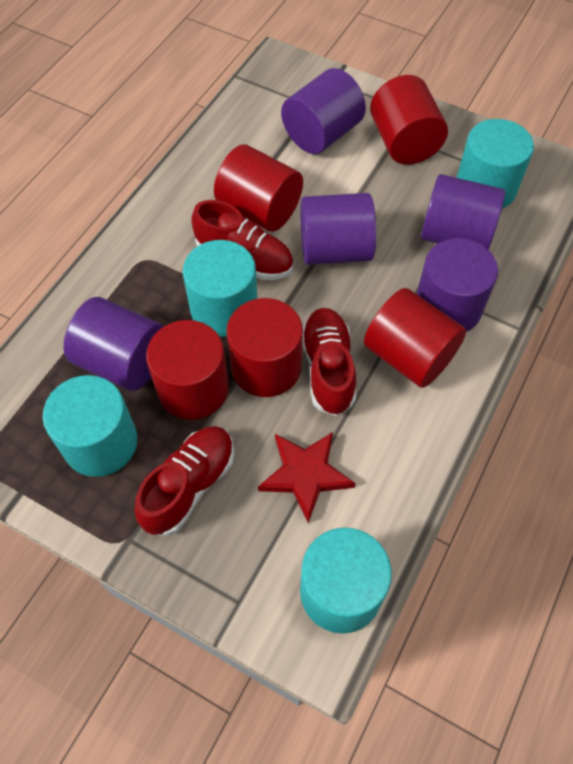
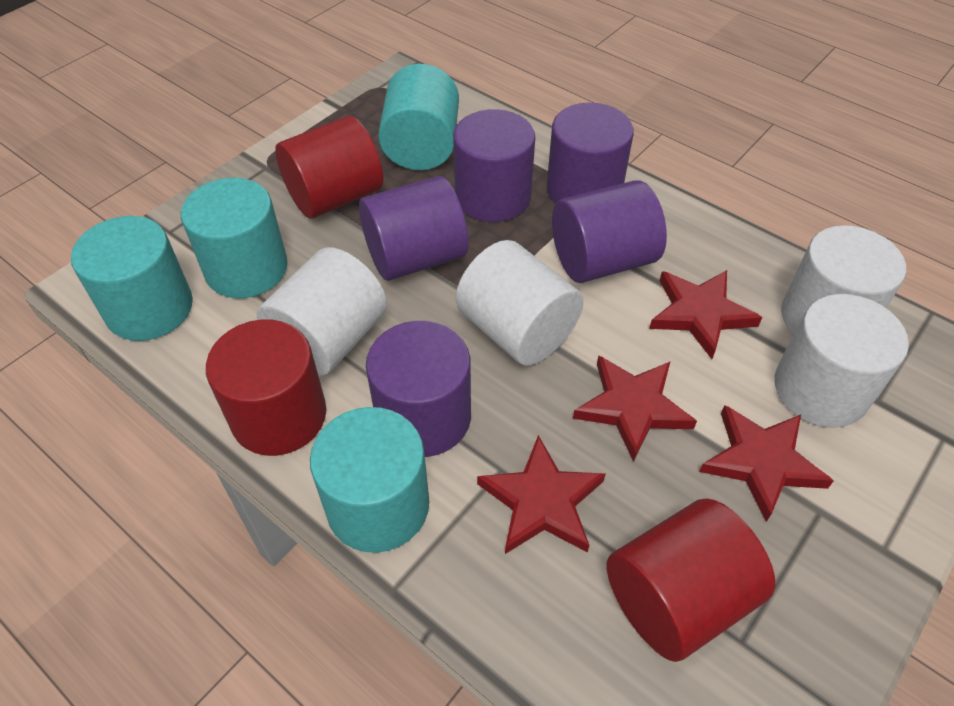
red cylinder: 5 -> 3
red shoe: 3 -> 0
red star: 1 -> 4
white cylinder: 0 -> 4

